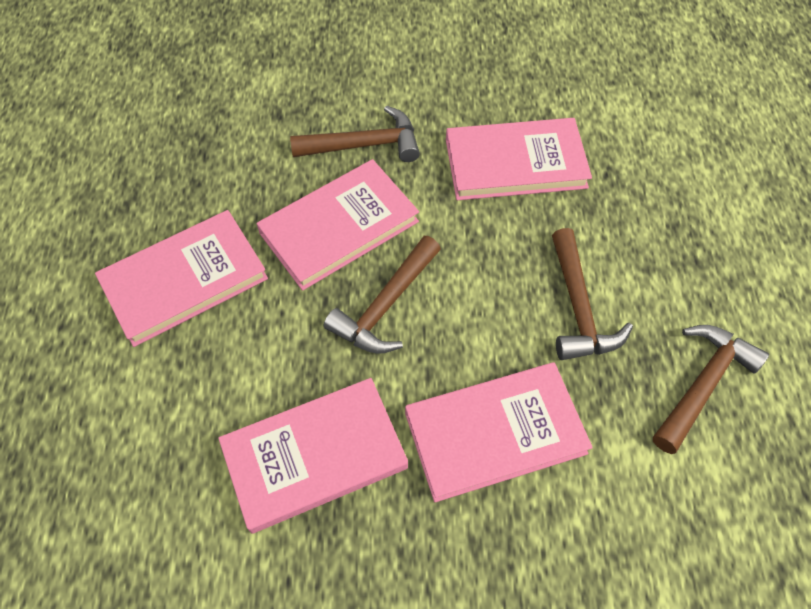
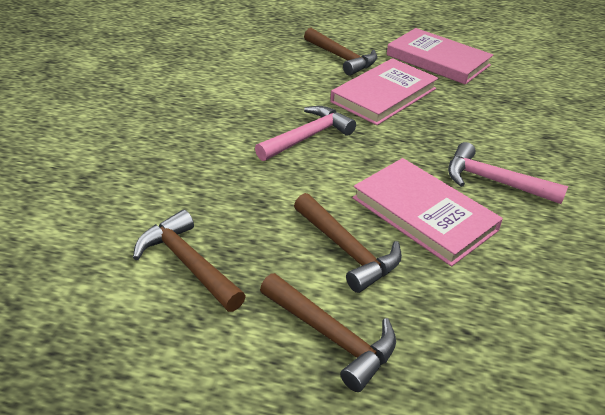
pink book: 5 -> 3
pink hammer: 0 -> 2

